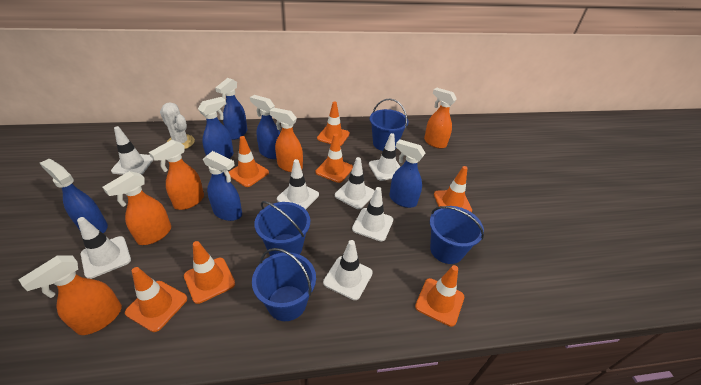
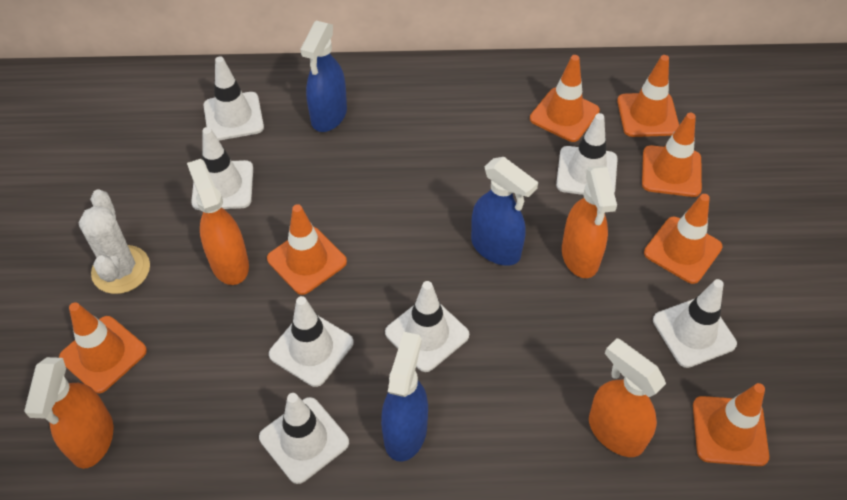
blue bucket: 4 -> 0
blue spray bottle: 6 -> 3
orange spray bottle: 5 -> 4

